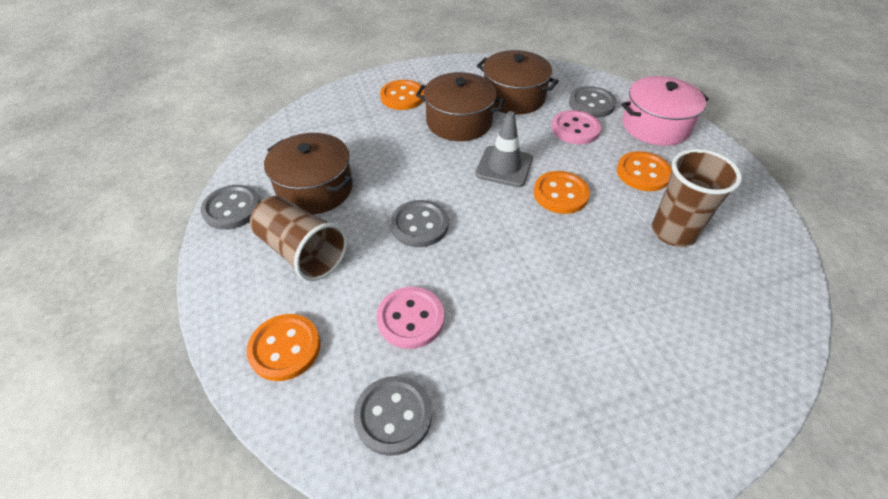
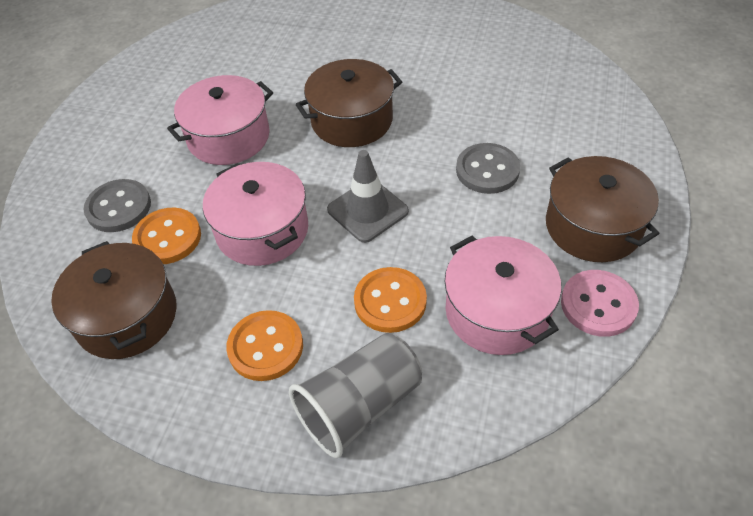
brown cup: 2 -> 0
grey button: 4 -> 2
grey cup: 0 -> 1
orange button: 4 -> 3
pink button: 2 -> 1
pink pot: 1 -> 3

